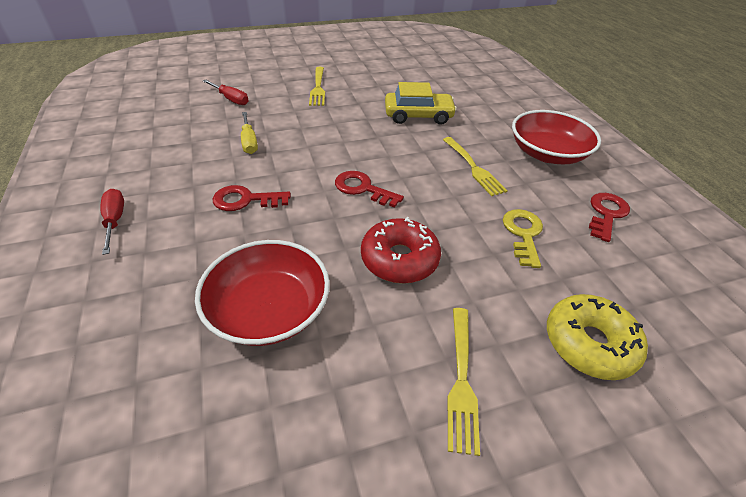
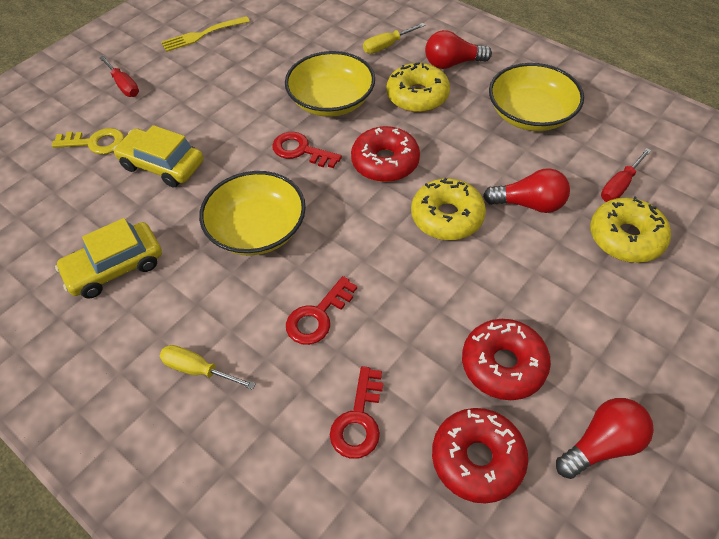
red bowl: 2 -> 0
red donut: 1 -> 3
red light bulb: 0 -> 3
yellow bowl: 0 -> 3
yellow car: 1 -> 2
yellow donut: 1 -> 3
yellow fork: 3 -> 1
yellow screwdriver: 1 -> 2

